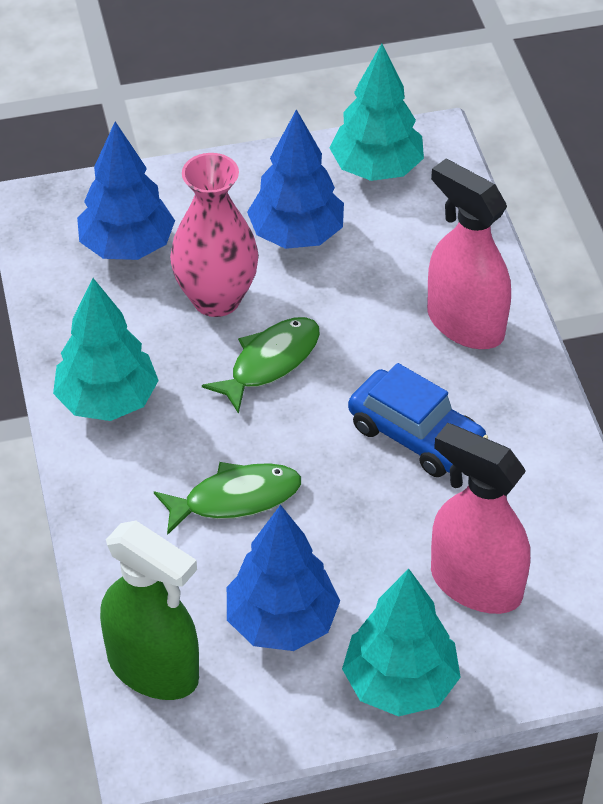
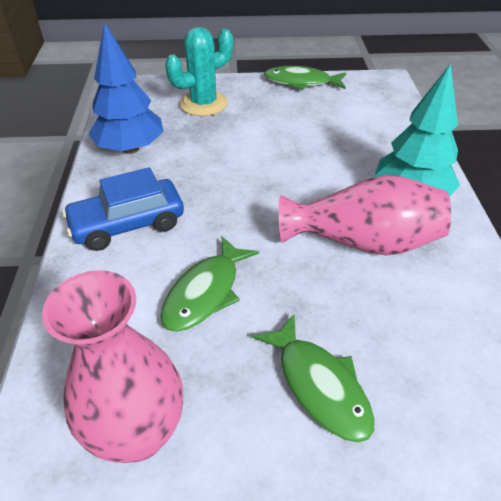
blue tree: 3 -> 1
green fish: 2 -> 3
green spray bottle: 1 -> 0
pink spray bottle: 2 -> 0
pink vase: 1 -> 2
turquoise cactus: 0 -> 1
turquoise tree: 3 -> 1

